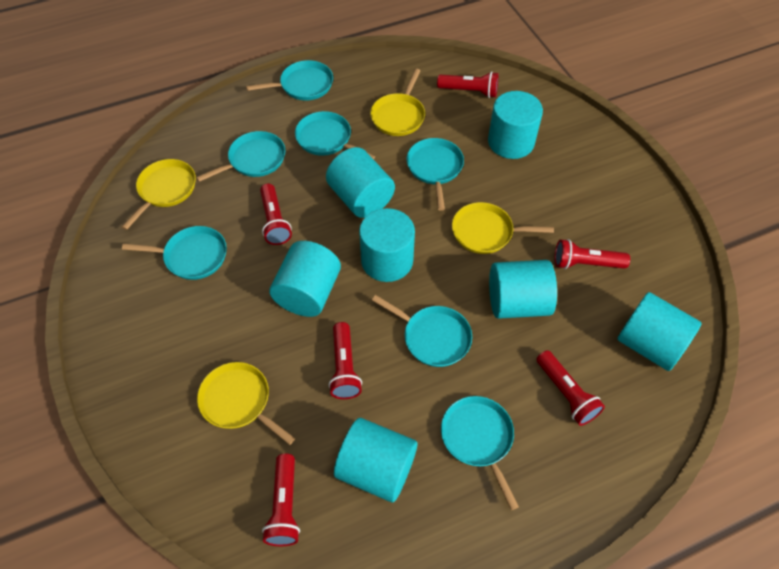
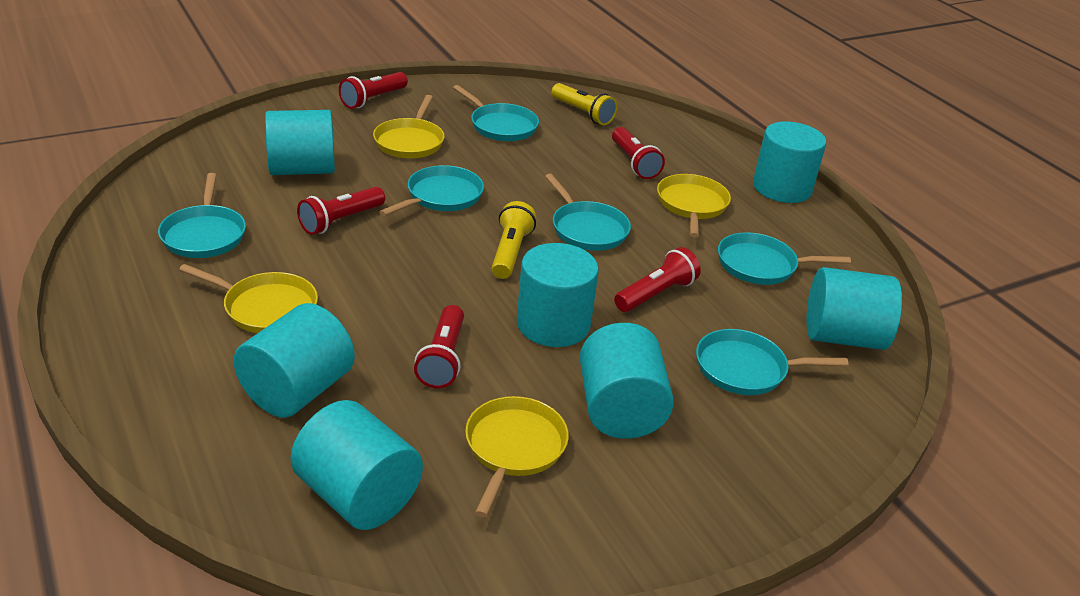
red flashlight: 6 -> 5
turquoise pan: 7 -> 6
yellow flashlight: 0 -> 2

